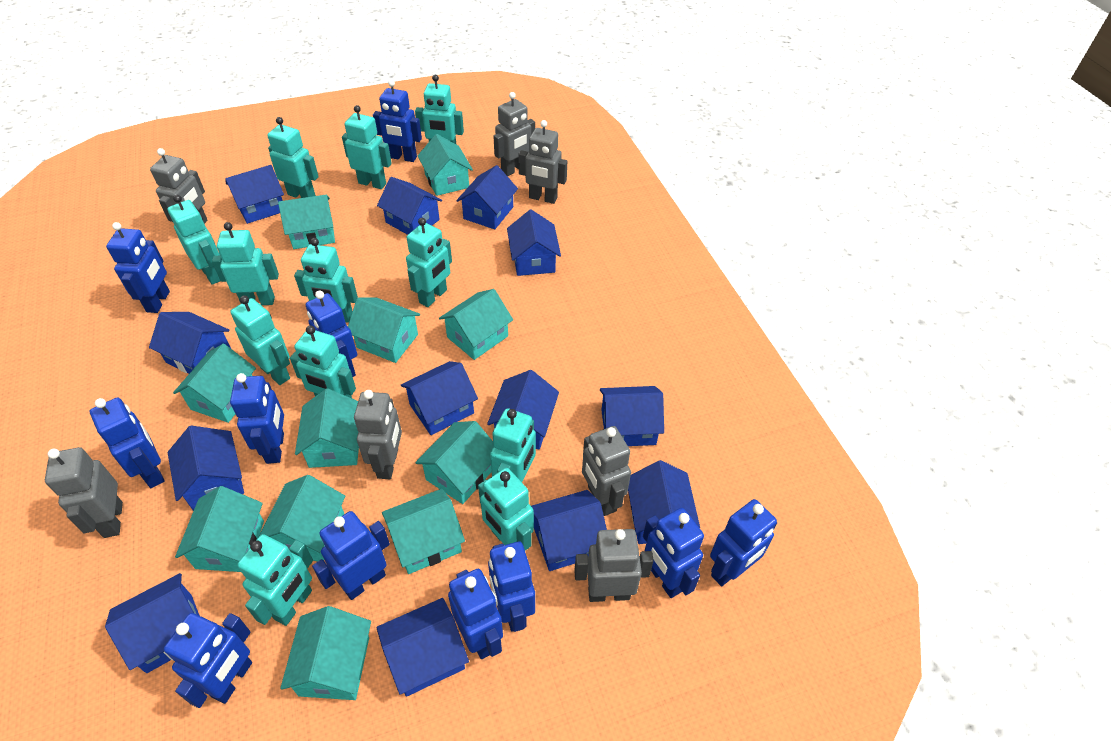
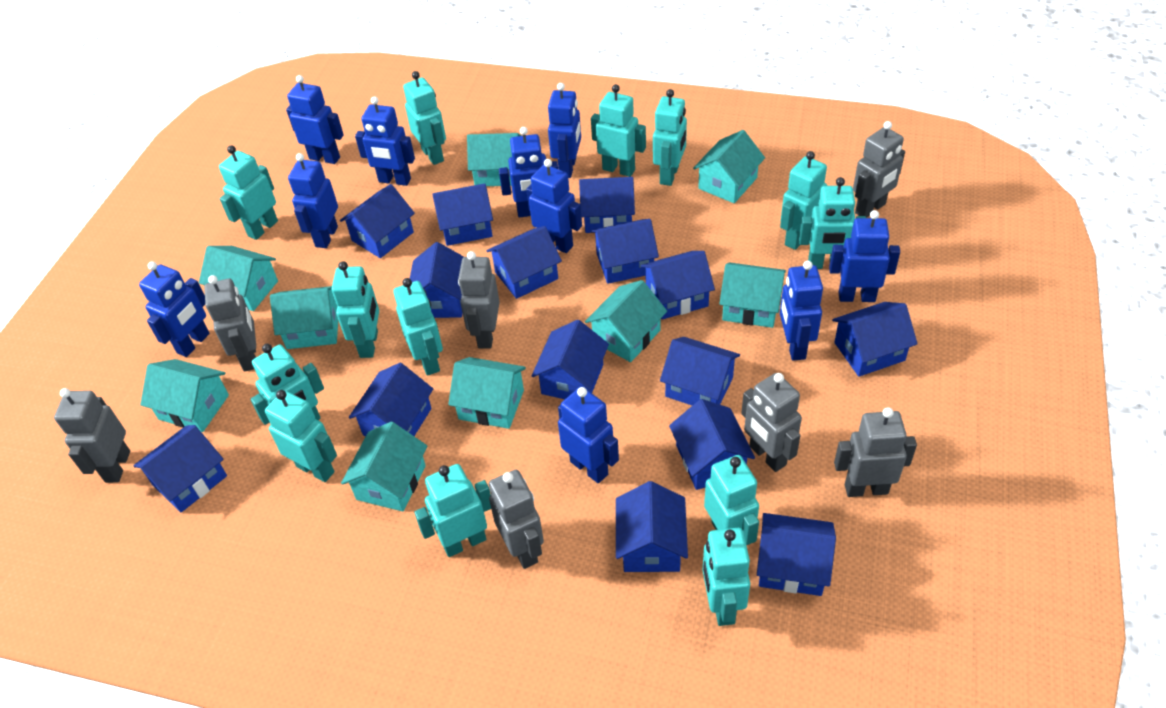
blue house: 13 -> 15
blue robot: 11 -> 10
turquoise house: 11 -> 9
turquoise robot: 12 -> 13

